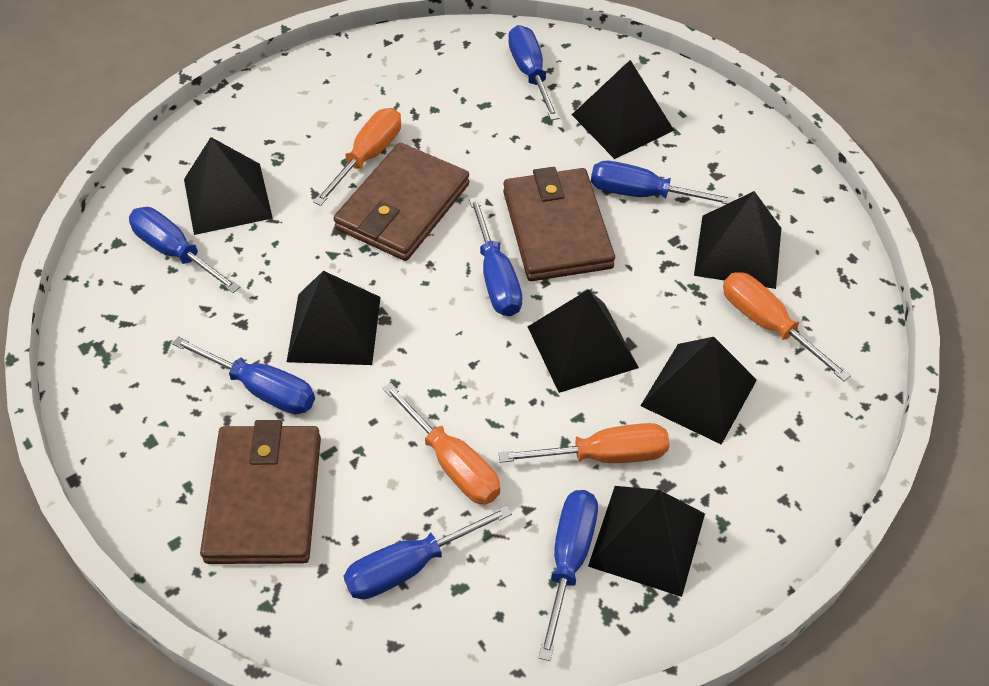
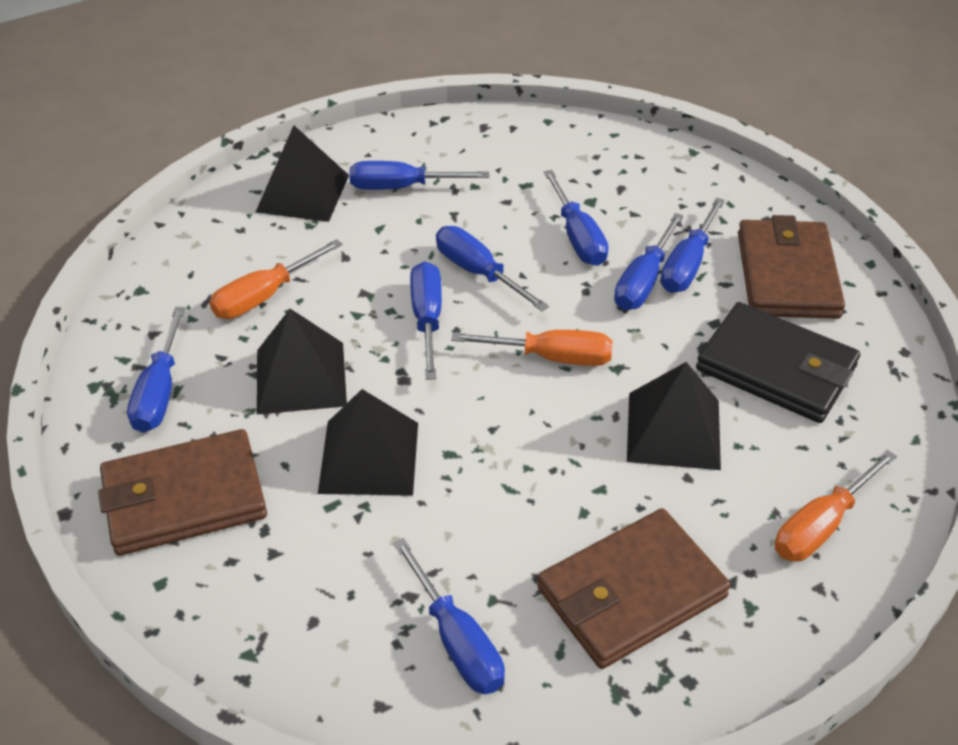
black pyramid: 7 -> 4
black wallet: 0 -> 1
blue screwdriver: 7 -> 8
orange screwdriver: 4 -> 3

